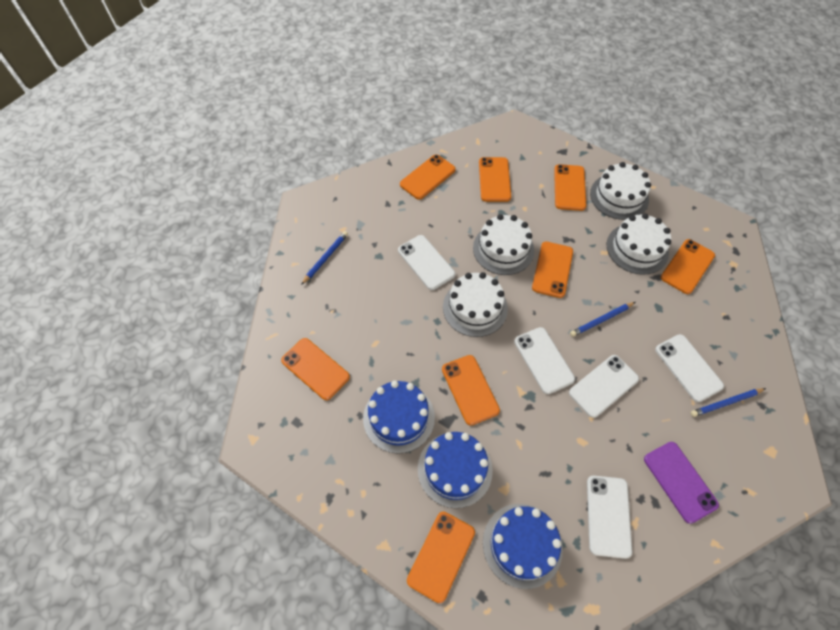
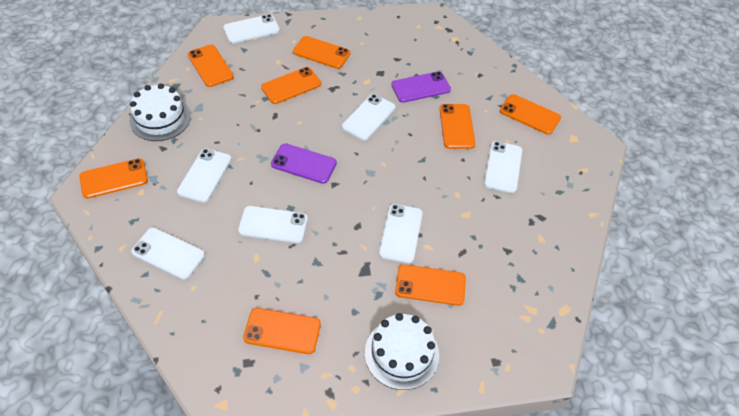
blue cake: 3 -> 0
blue pencil: 3 -> 0
purple phone: 1 -> 2
white cake: 4 -> 2
white phone: 5 -> 7

